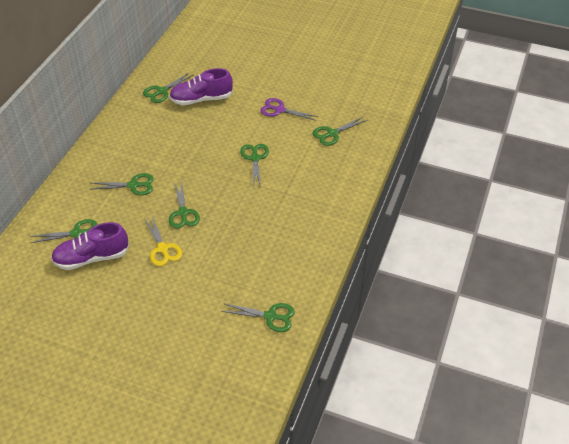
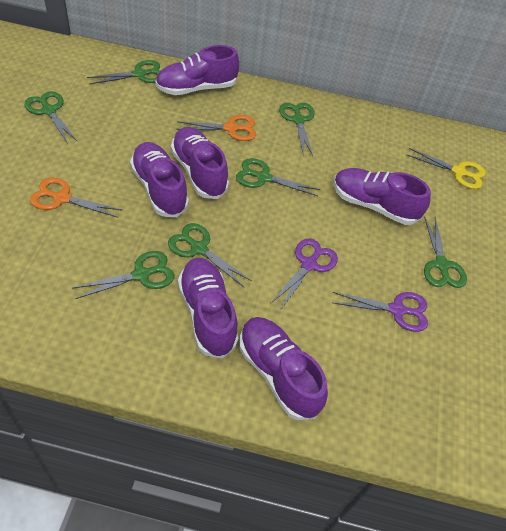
orange scissors: 0 -> 2
purple scissors: 1 -> 2
purple shoe: 2 -> 6

